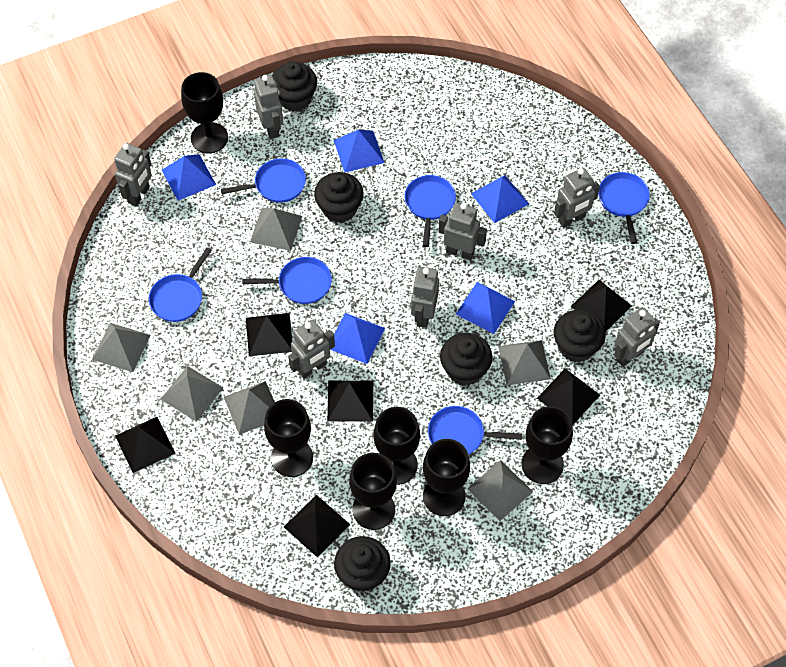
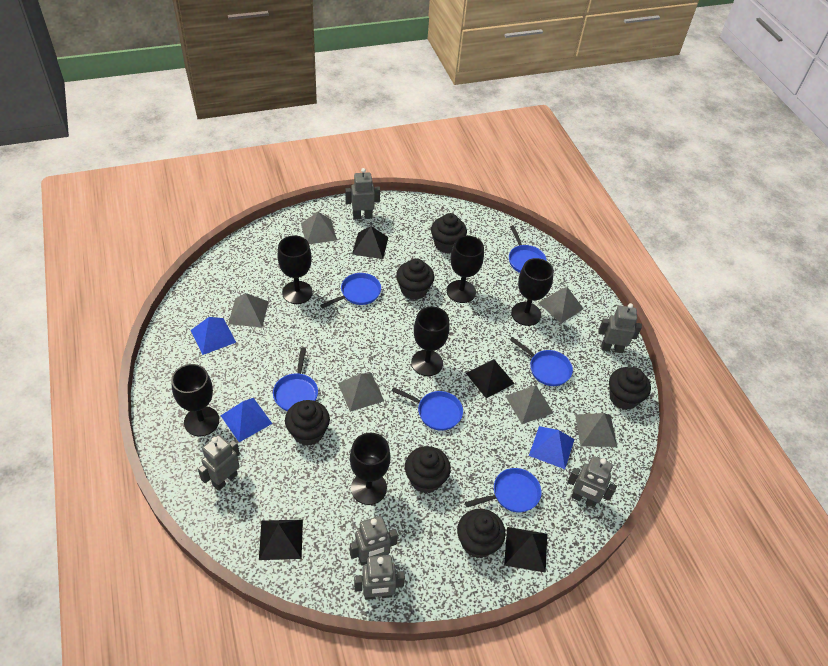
black cupcake: 5 -> 6
black pyramid: 6 -> 4
blue pyramid: 5 -> 3
grey robot: 7 -> 6

